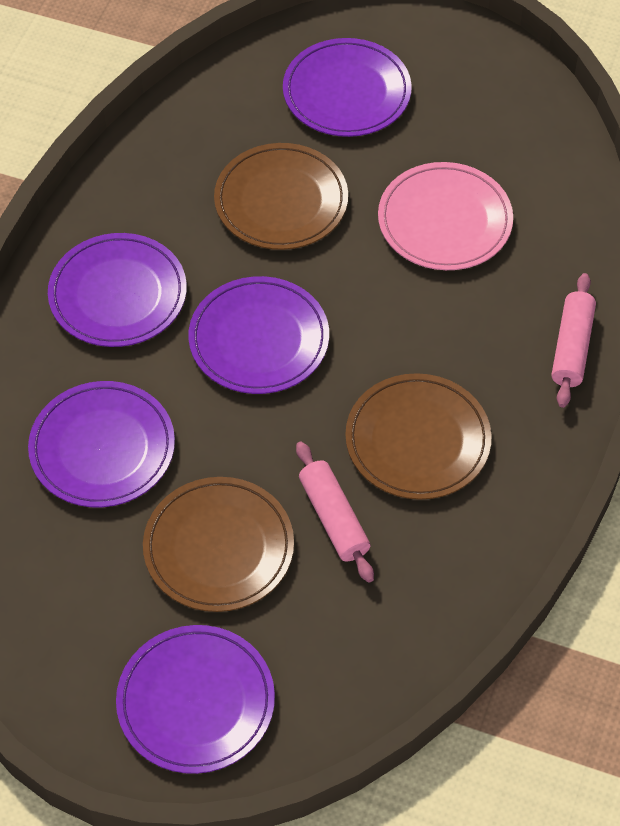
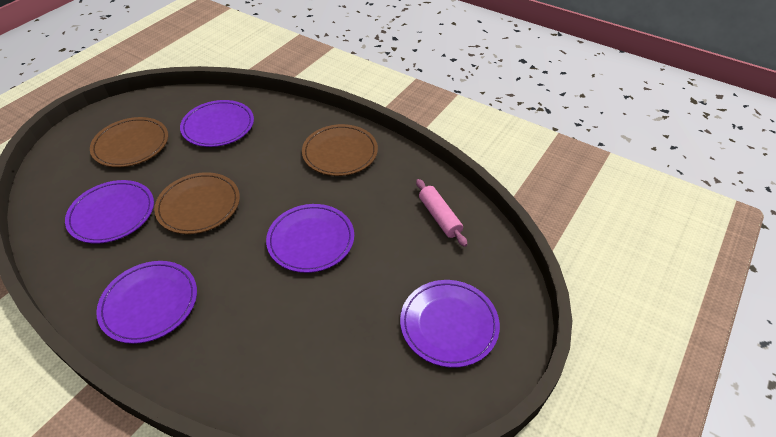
pink plate: 1 -> 0
pink rolling pin: 2 -> 1

